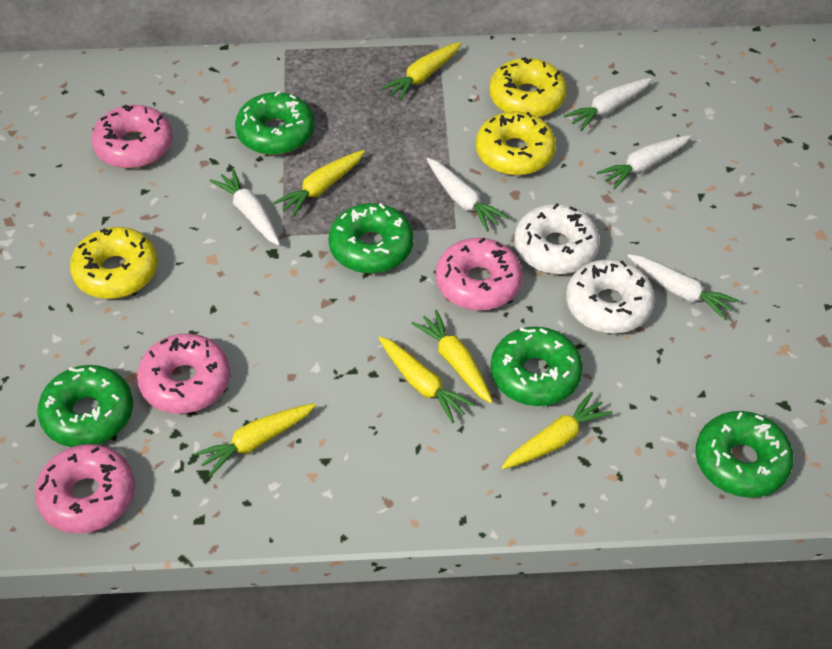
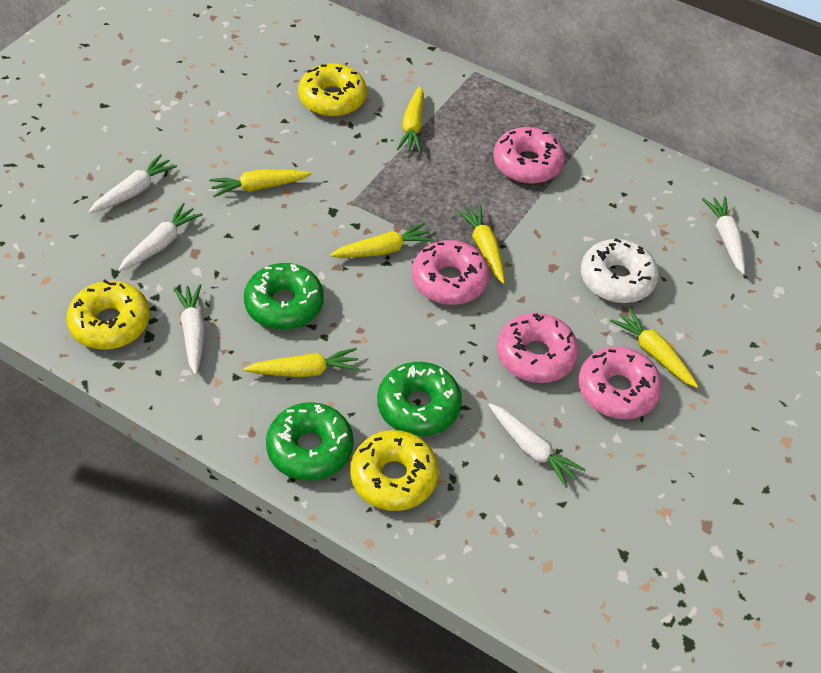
green donut: 5 -> 3
white donut: 2 -> 1

